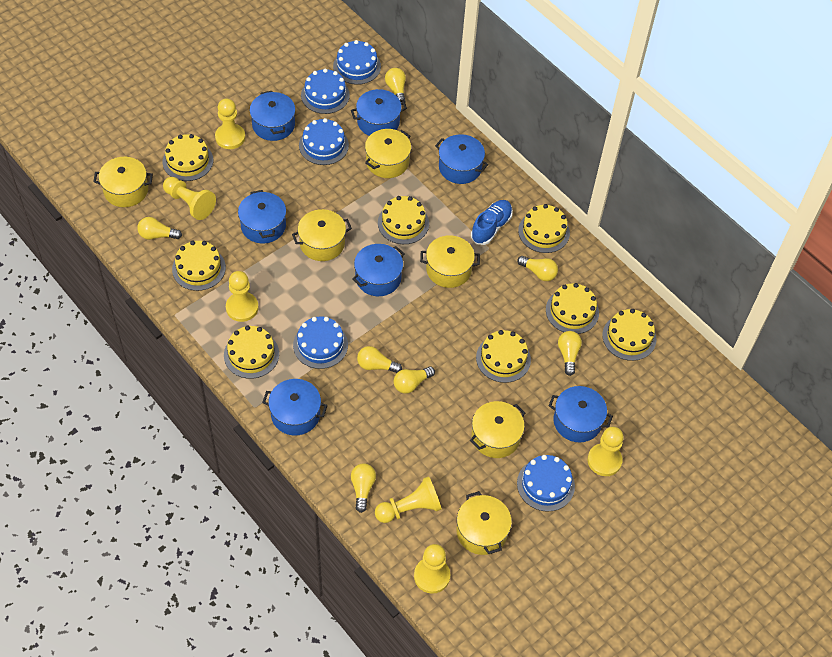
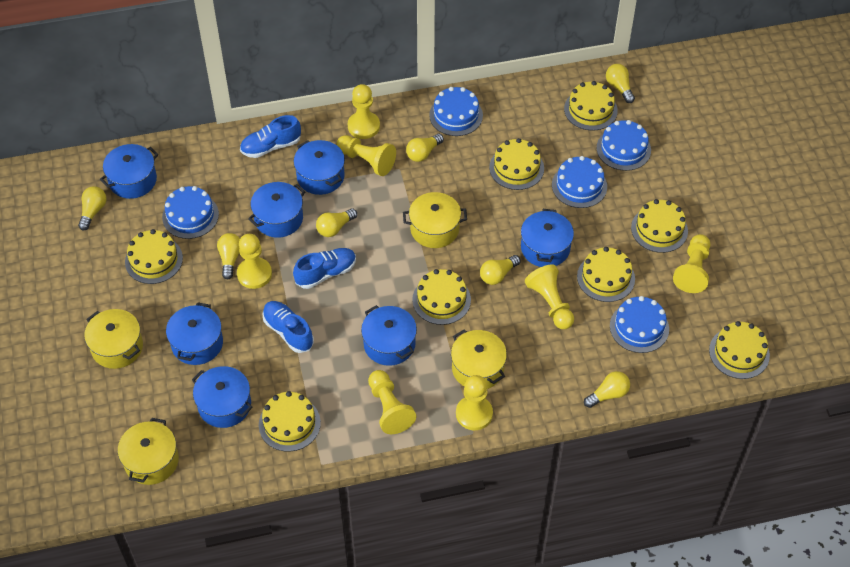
blue shoe: 1 -> 3
yellow pawn: 6 -> 7
yellow pot: 6 -> 4

